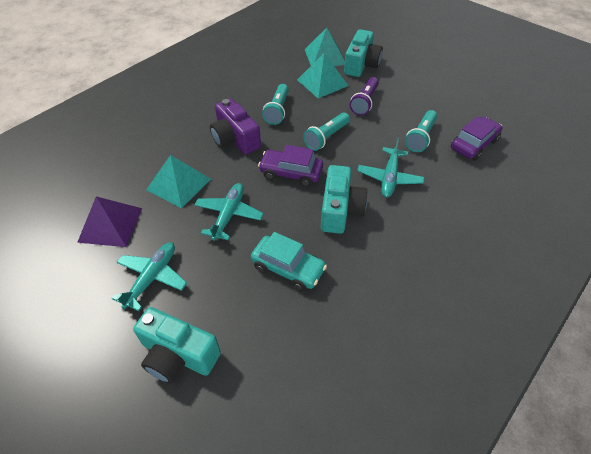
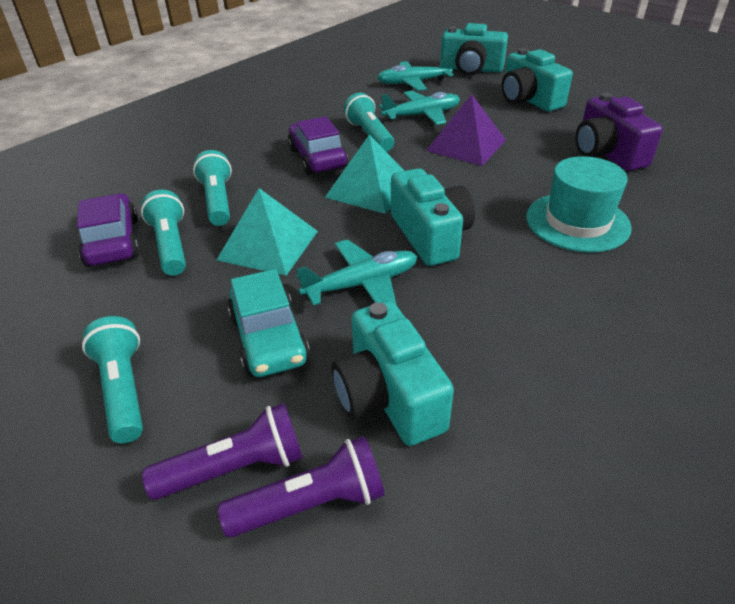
purple flashlight: 1 -> 2
turquoise camera: 3 -> 4
turquoise flashlight: 3 -> 4
turquoise hat: 0 -> 1
turquoise pyramid: 3 -> 2

